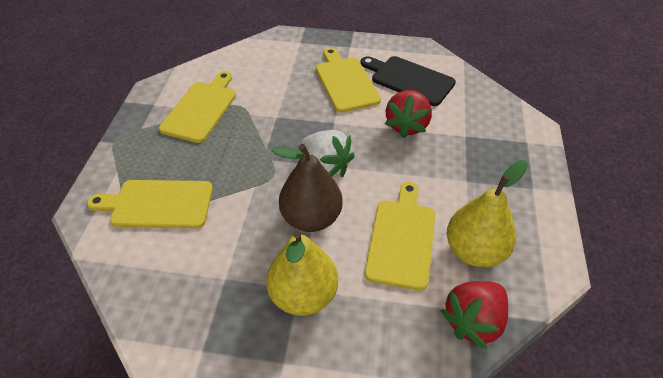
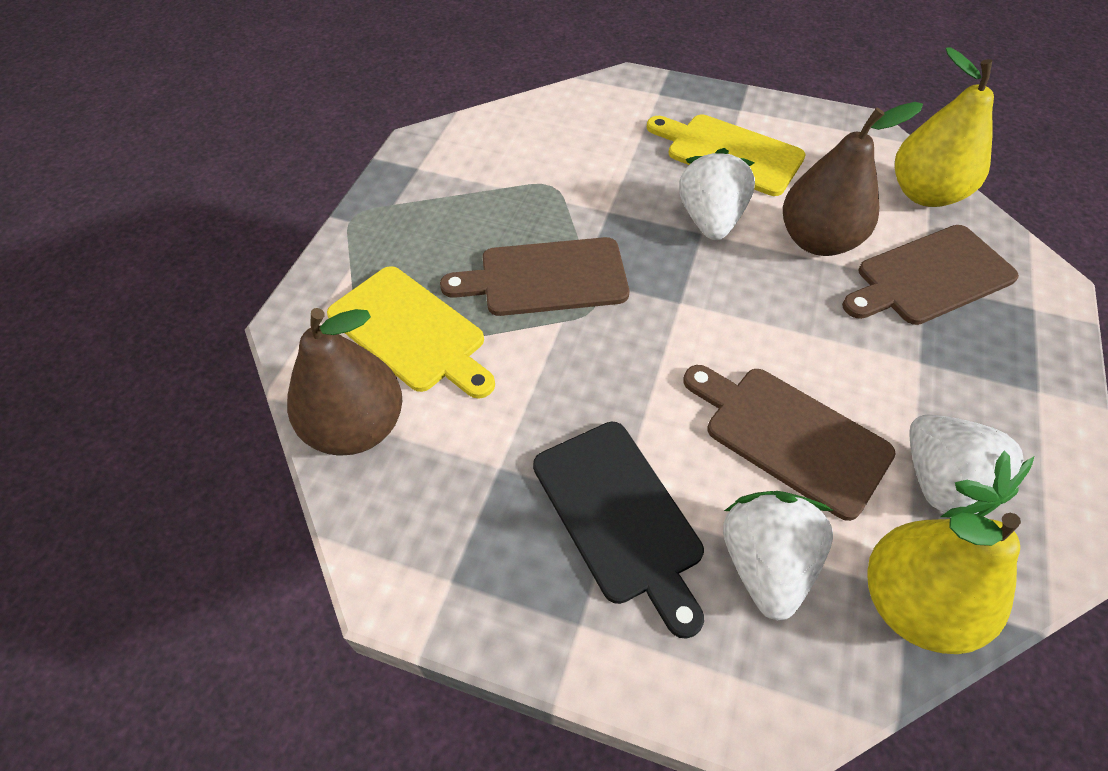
brown cutting board: 0 -> 3
brown pear: 1 -> 2
red strawberry: 2 -> 0
white strawberry: 1 -> 3
yellow cutting board: 4 -> 2

